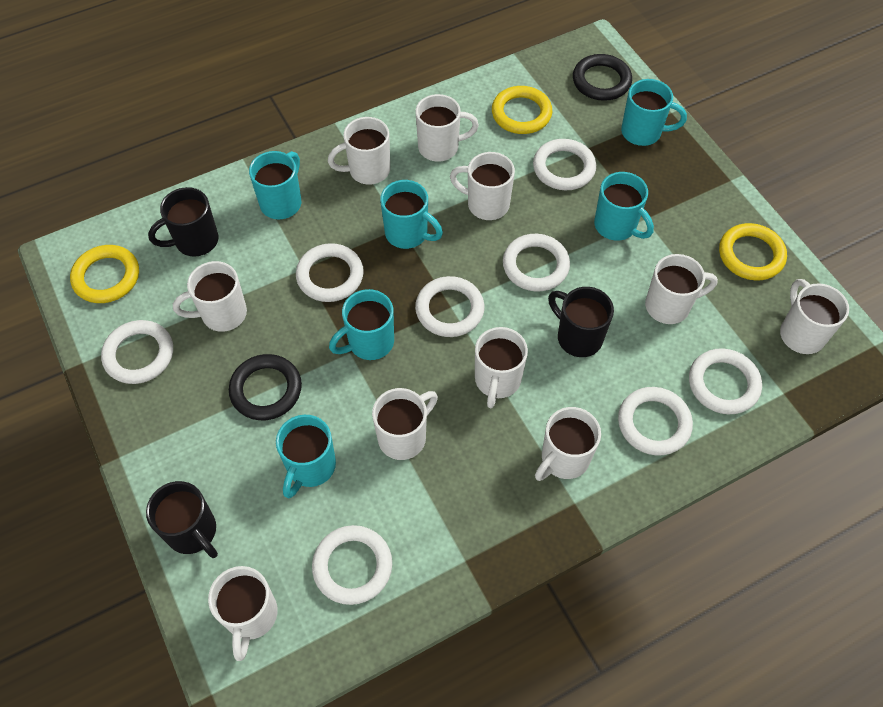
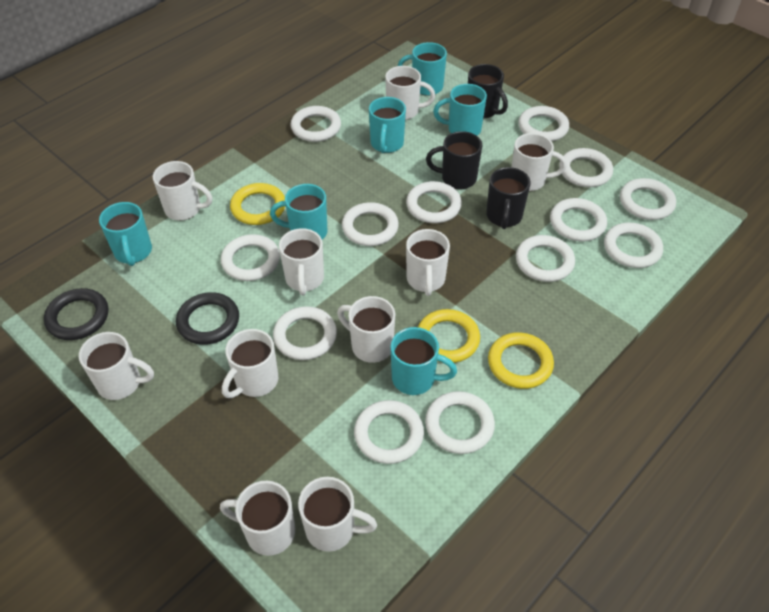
white ring: 8 -> 13

